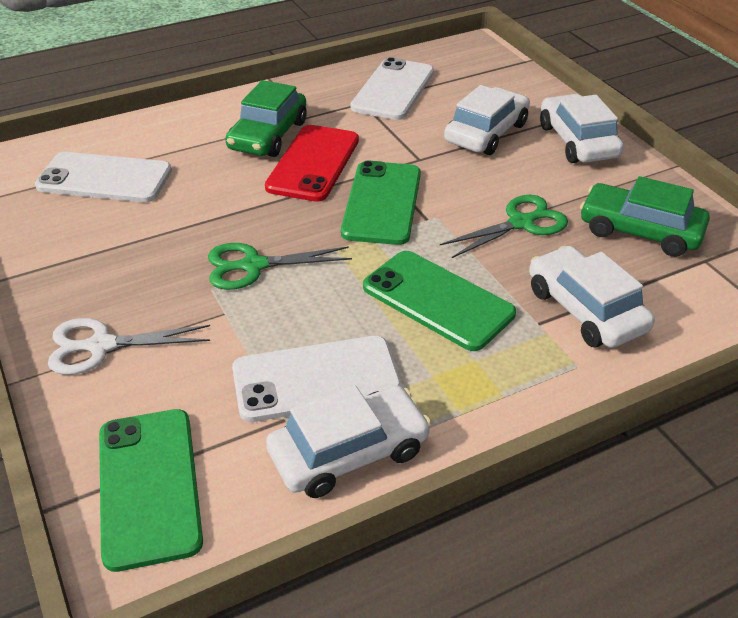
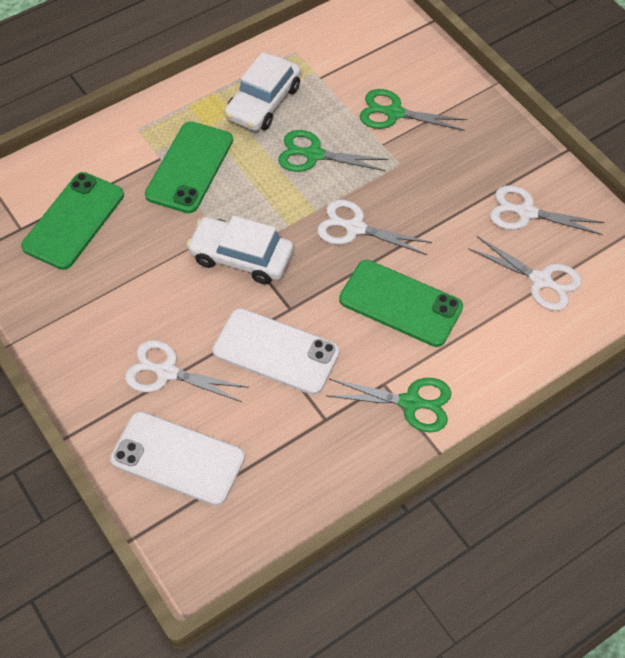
green car: 2 -> 0
green scissors: 2 -> 3
red phone: 1 -> 0
white car: 4 -> 2
white phone: 3 -> 2
white scissors: 1 -> 4

